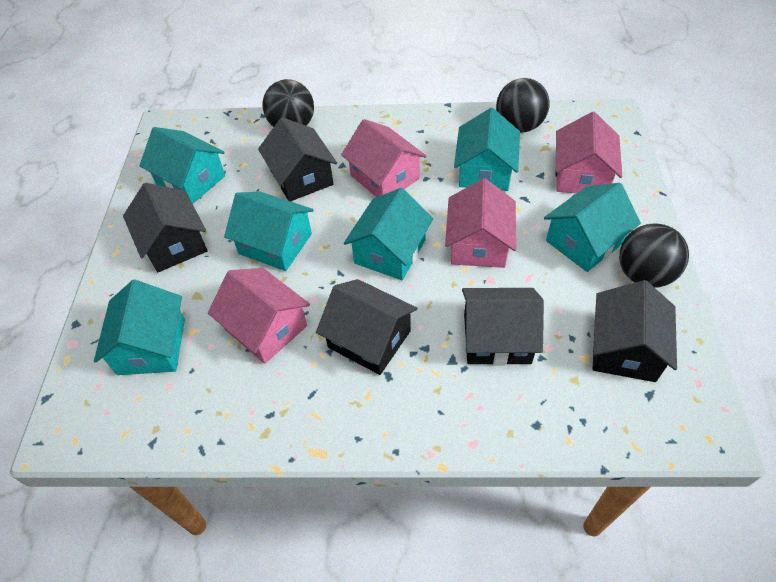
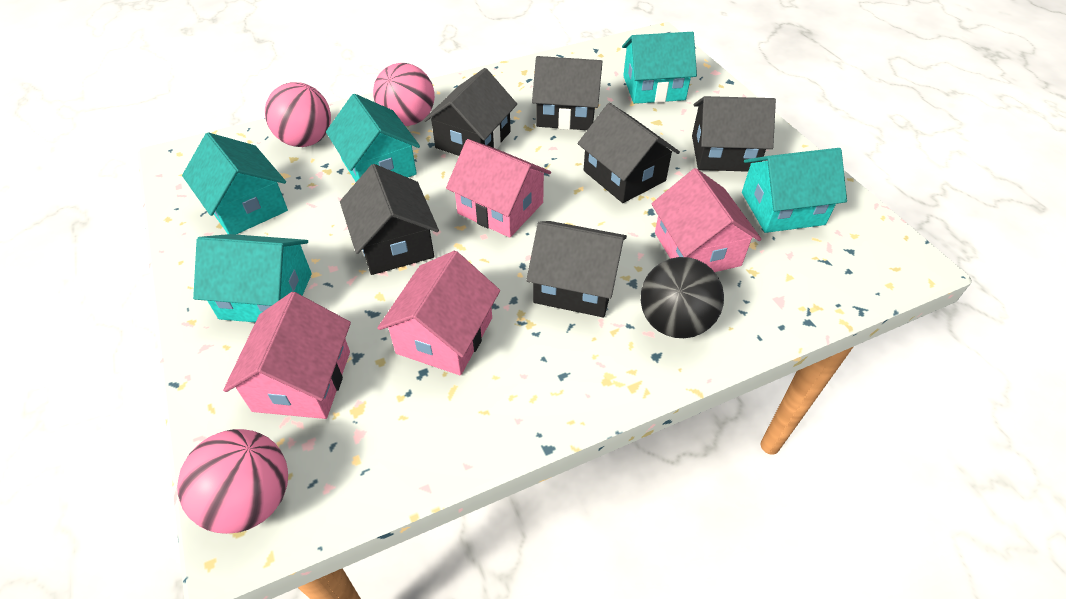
black ball: 3 -> 1
black house: 5 -> 6
pink ball: 0 -> 3
turquoise house: 6 -> 5

